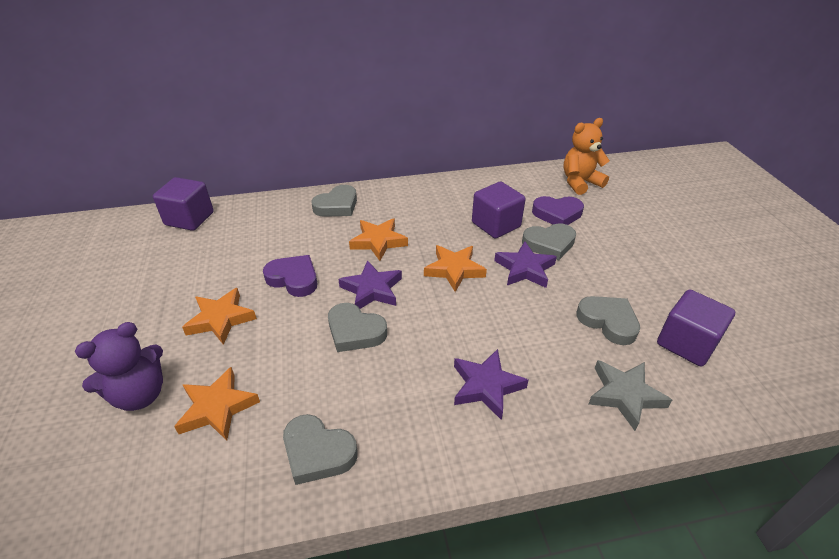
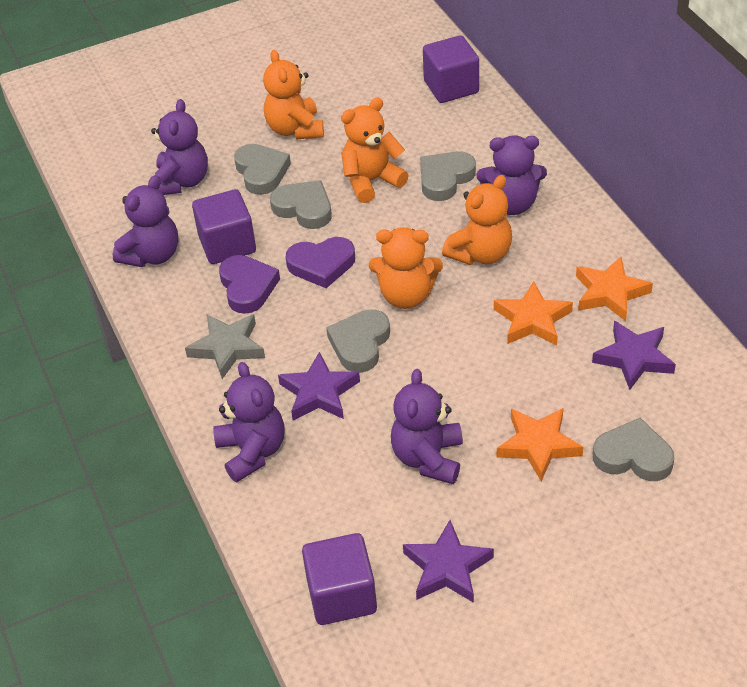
orange star: 4 -> 3
orange teddy bear: 1 -> 4
purple teddy bear: 1 -> 5

